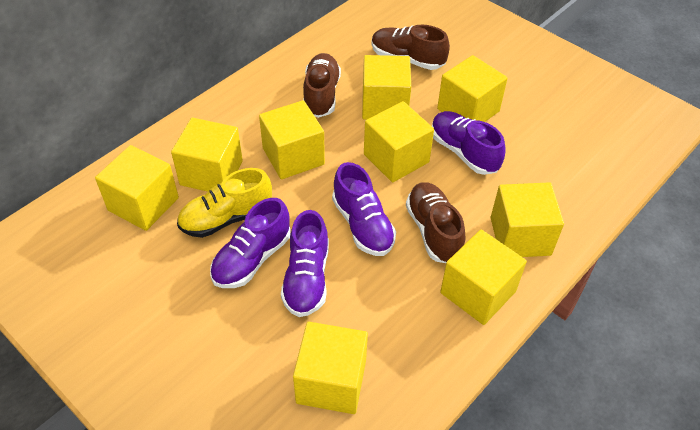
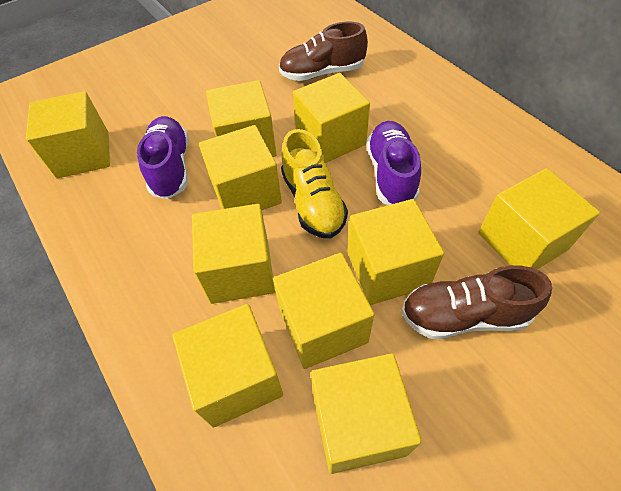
brown shoe: 3 -> 2
purple shoe: 4 -> 2
yellow cube: 9 -> 10

